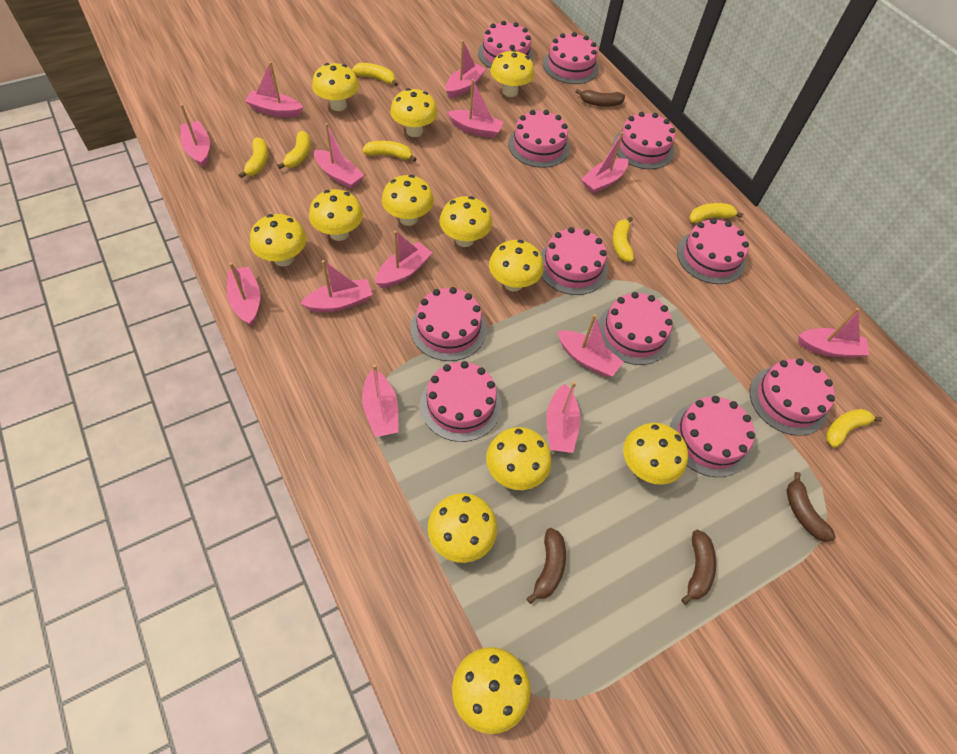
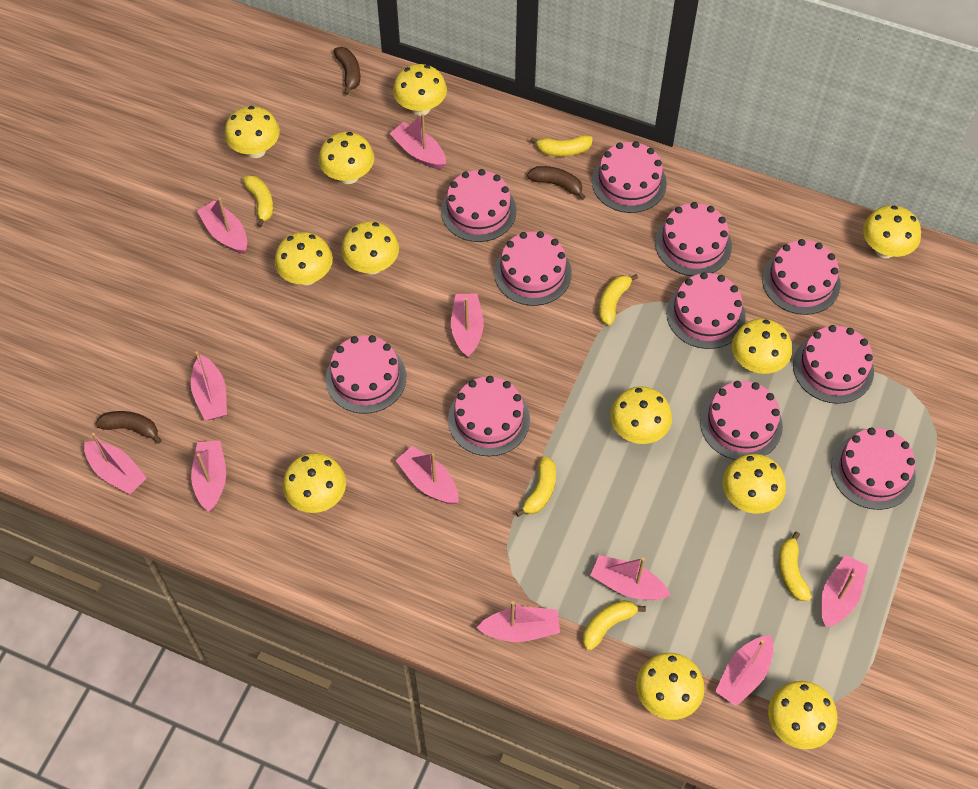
brown banana: 4 -> 3
pink boat: 13 -> 11
yellow banana: 7 -> 6

